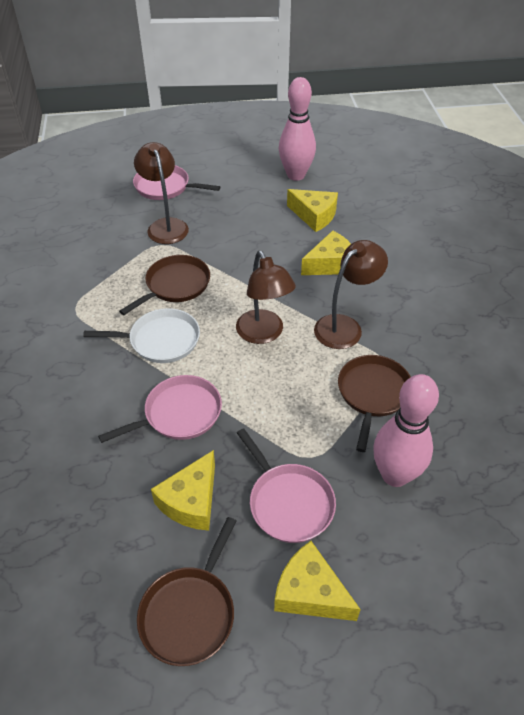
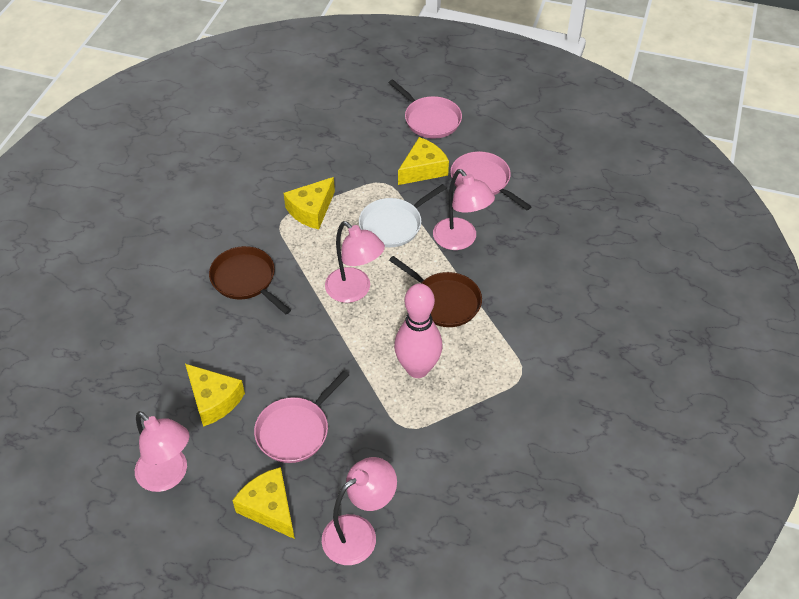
brown lamp: 3 -> 0
brown pan: 3 -> 2
pink bowling pin: 2 -> 1
pink lamp: 0 -> 4

